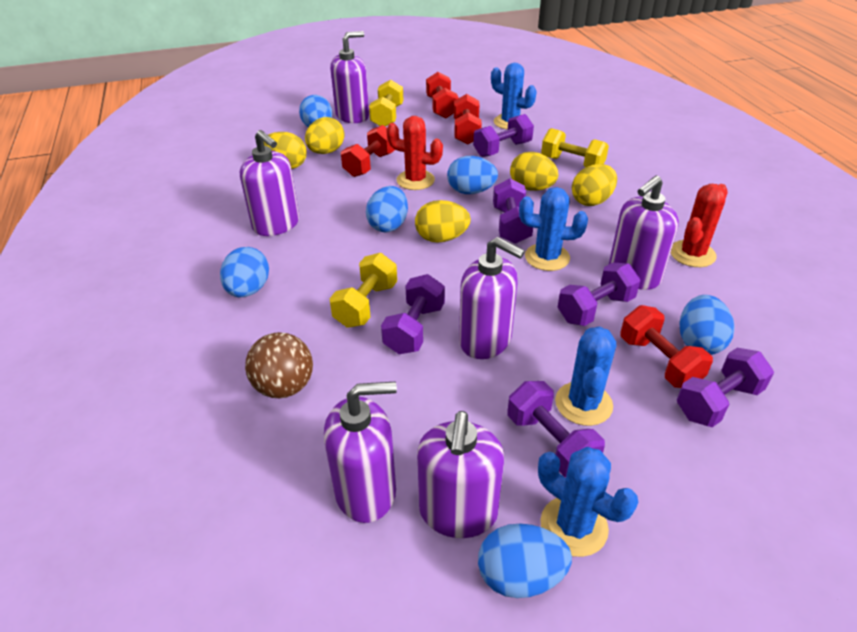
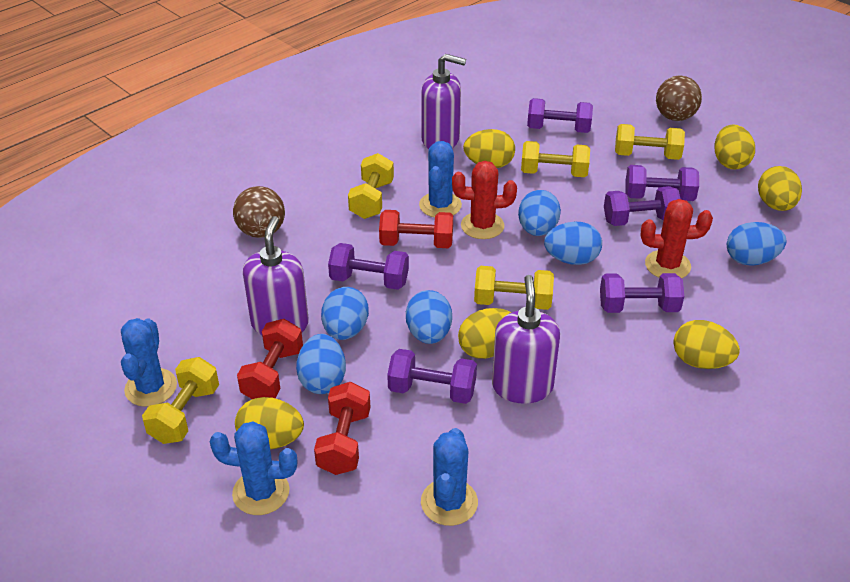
brown ball: 1 -> 2
purple soap dispenser: 6 -> 3
red dumbbell: 4 -> 3
yellow dumbbell: 3 -> 5
yellow egg: 5 -> 6

